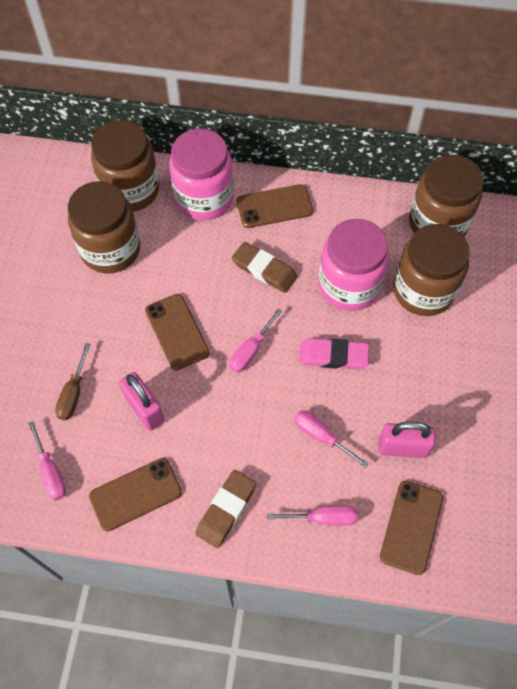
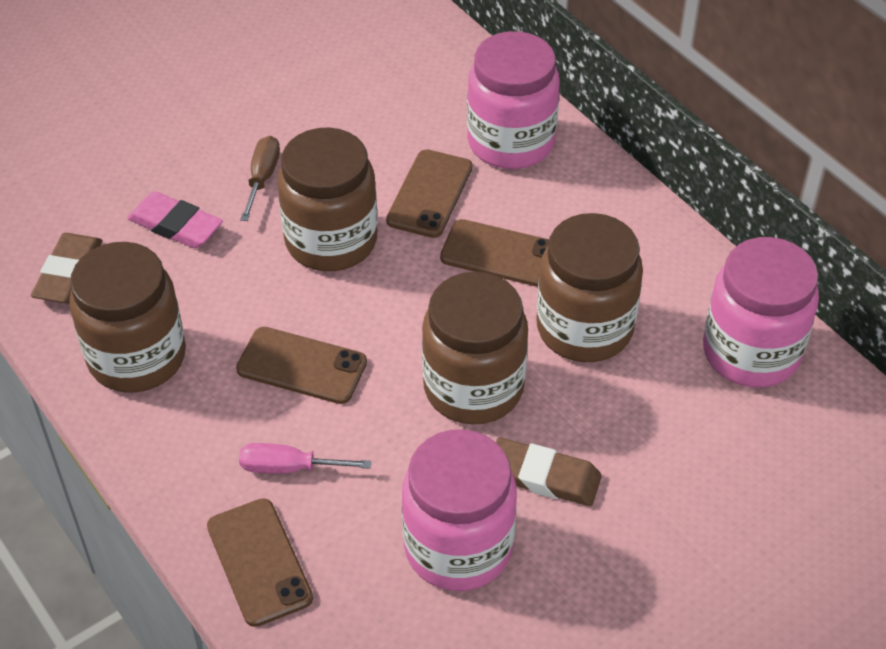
pink jar: 2 -> 3
pink padlock: 2 -> 0
pink screwdriver: 4 -> 1

